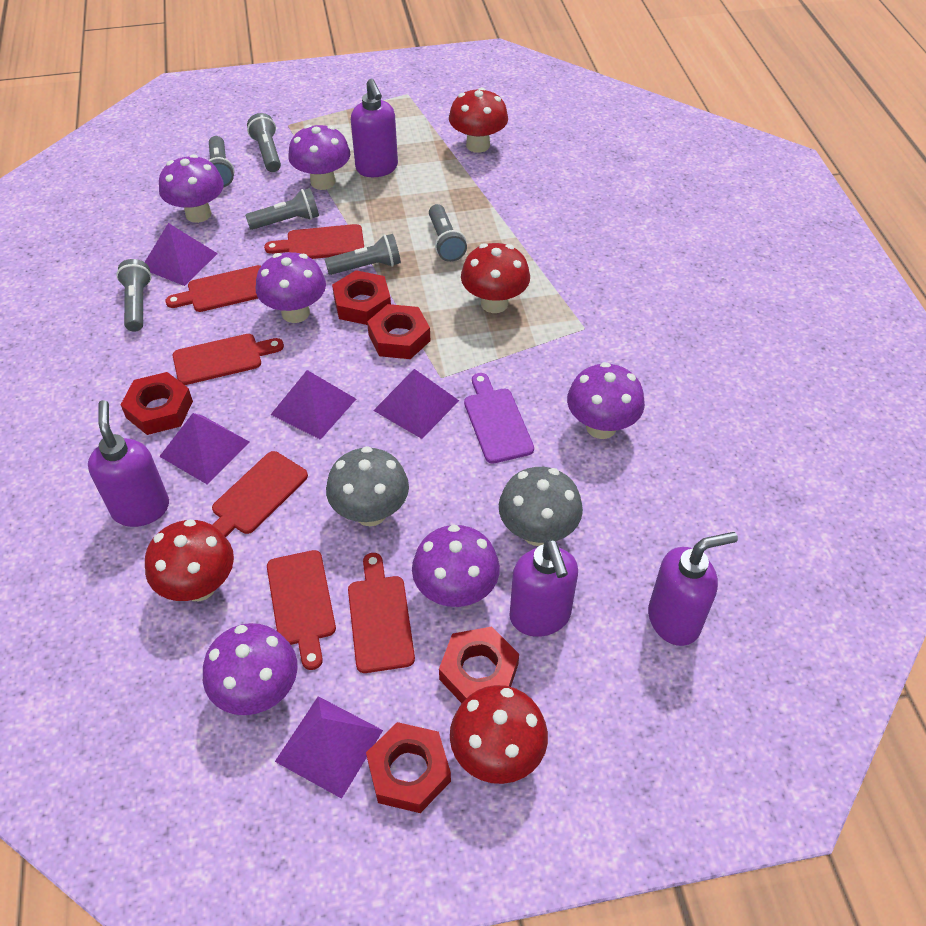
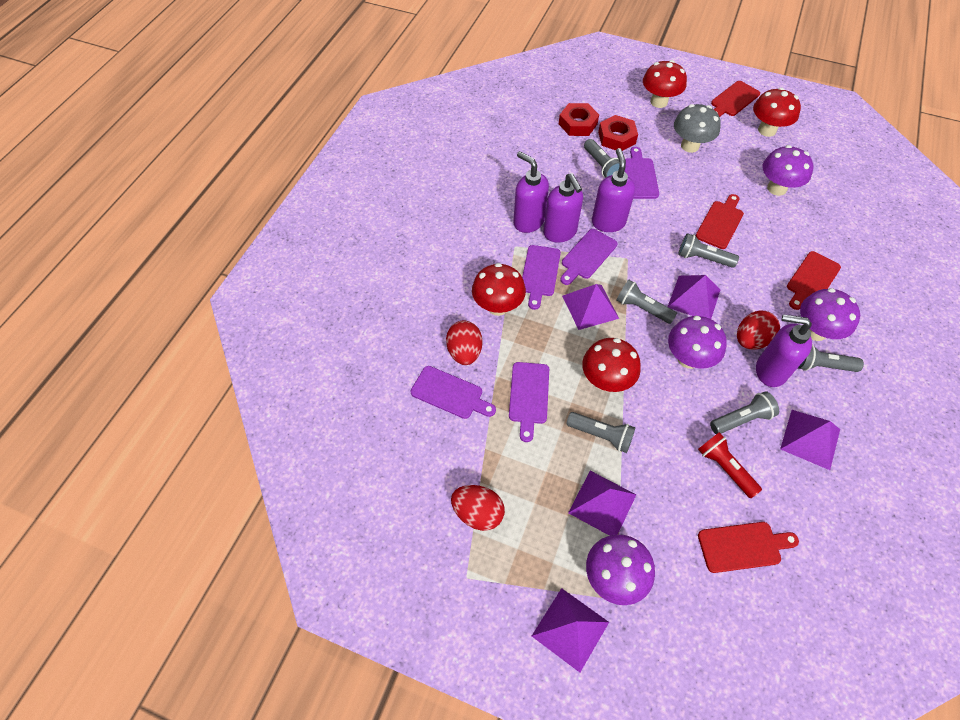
grey mushroom: 2 -> 1
purple cutting board: 1 -> 5
purple mushroom: 6 -> 4
red cutting board: 6 -> 4
red egg: 0 -> 3
red flashlight: 0 -> 1
red nut: 5 -> 2

